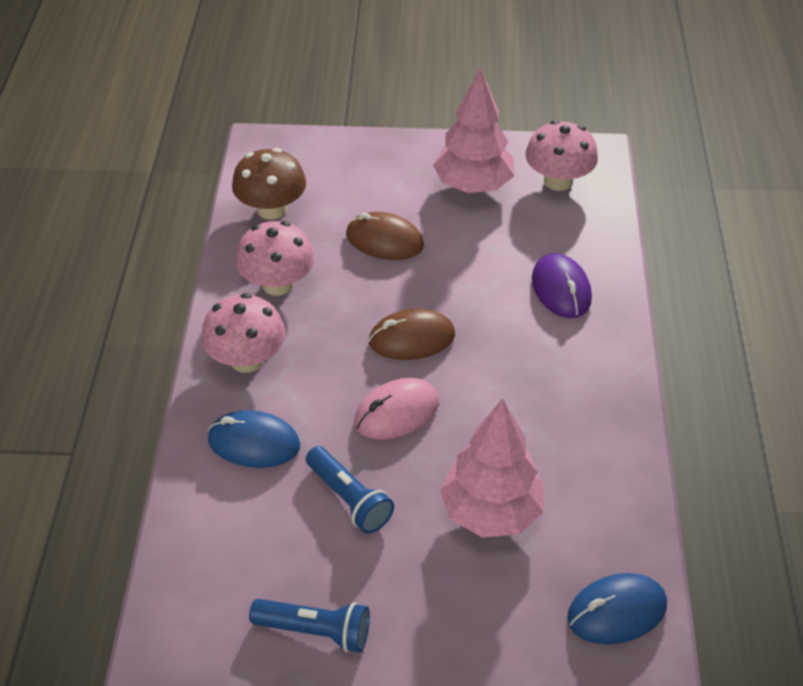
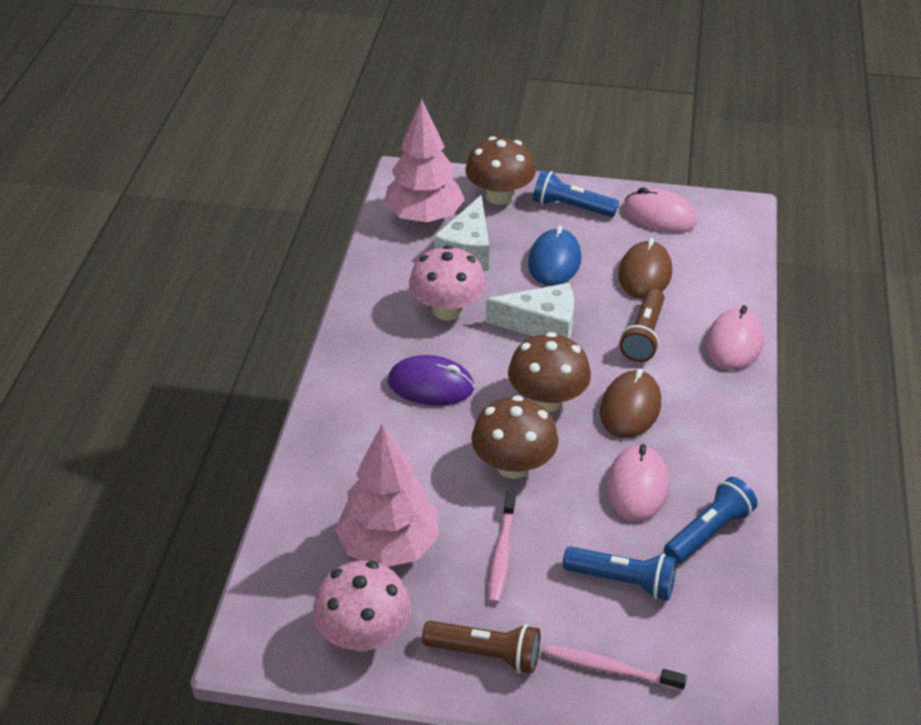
blue flashlight: 2 -> 3
blue mouse: 2 -> 1
brown flashlight: 0 -> 2
brown mushroom: 1 -> 3
pink mouse: 1 -> 3
pink mushroom: 3 -> 2
pink toothbrush: 0 -> 2
white cheese: 0 -> 2

